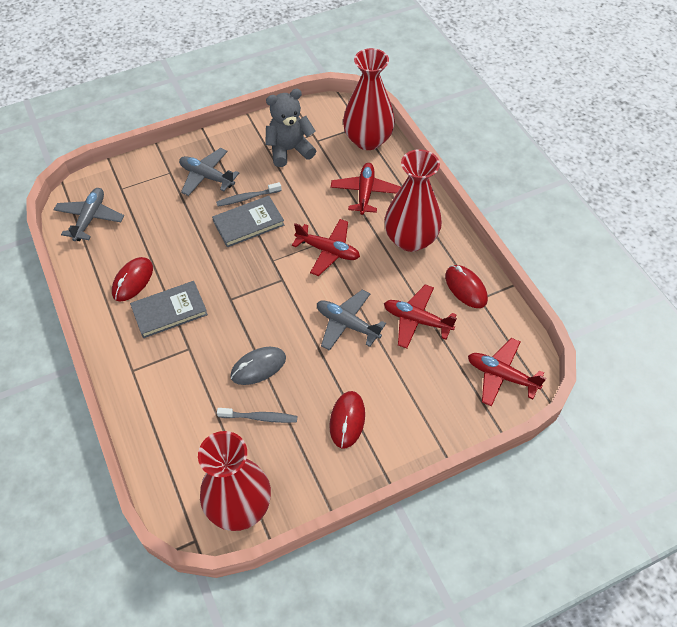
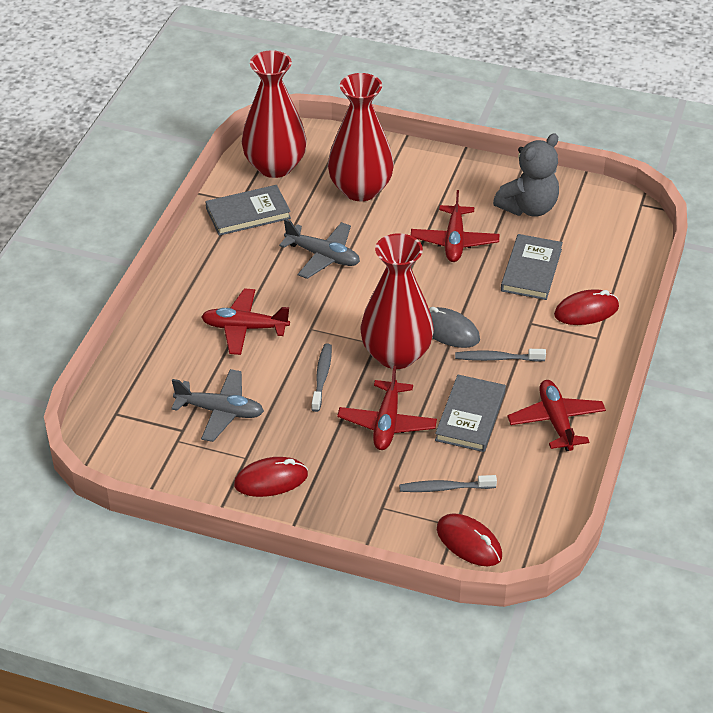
grey book: 2 -> 3
grey plane: 3 -> 2
grey toothbrush: 2 -> 3

